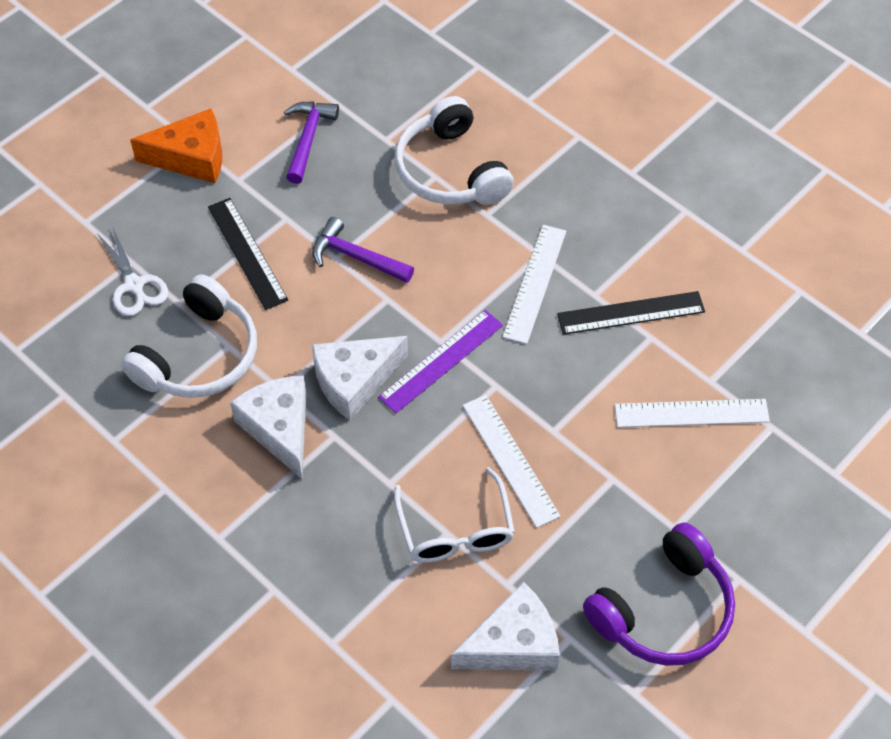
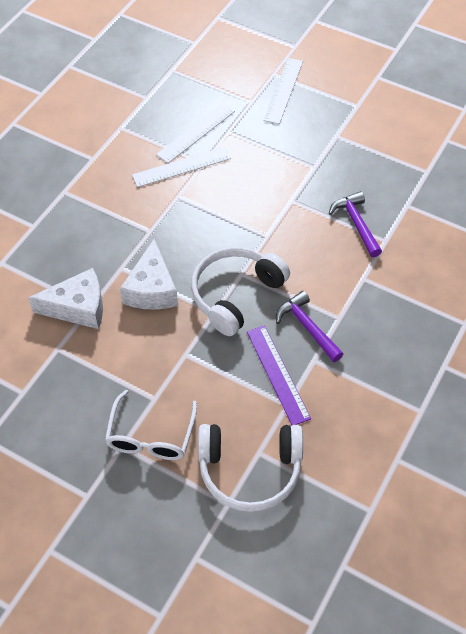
black ruler: 2 -> 0
orange cheese: 1 -> 0
purple headphones: 1 -> 0
white cheese: 3 -> 2
white scissors: 1 -> 0

